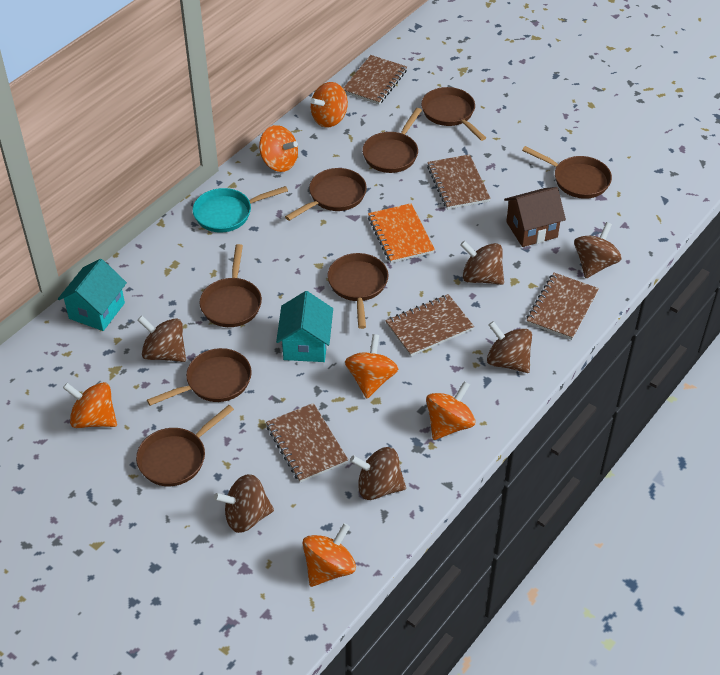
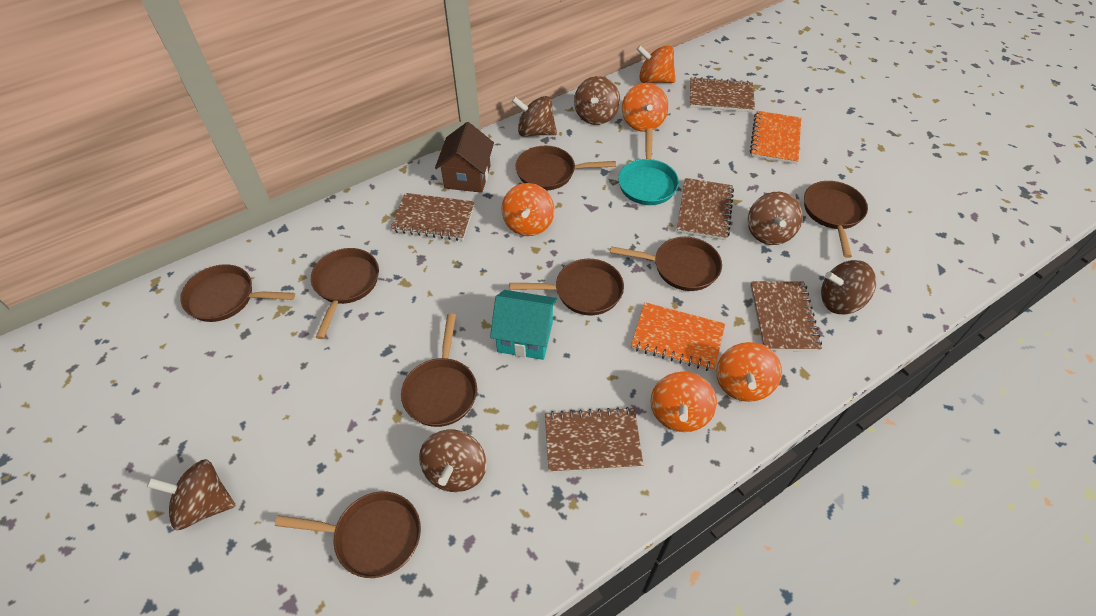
orange notebook: 1 -> 2
orange spinning top: 6 -> 5
turquoise house: 2 -> 1

